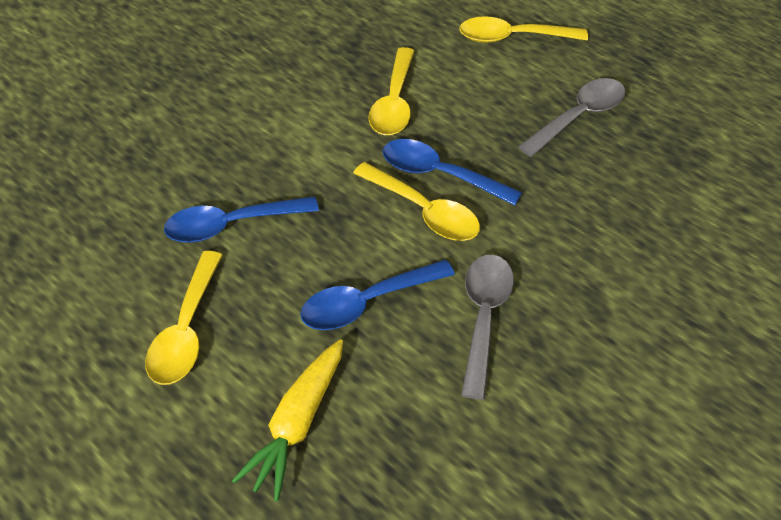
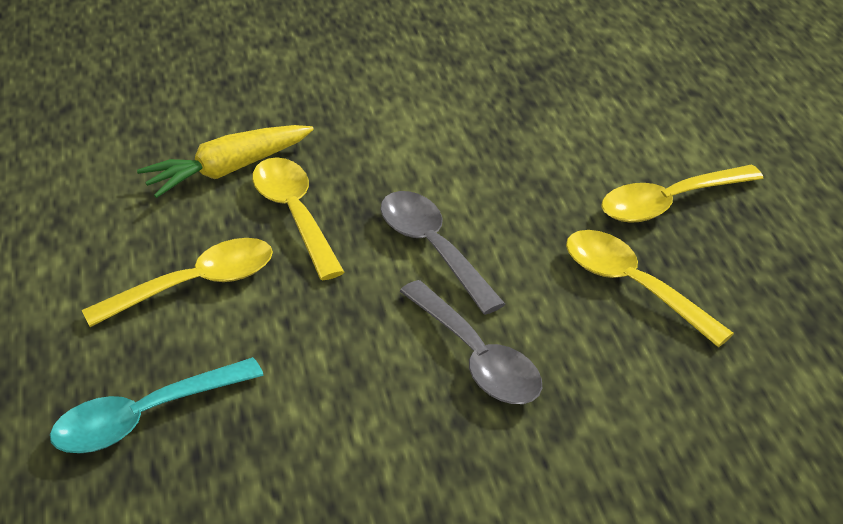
blue spoon: 3 -> 0
turquoise spoon: 0 -> 1

